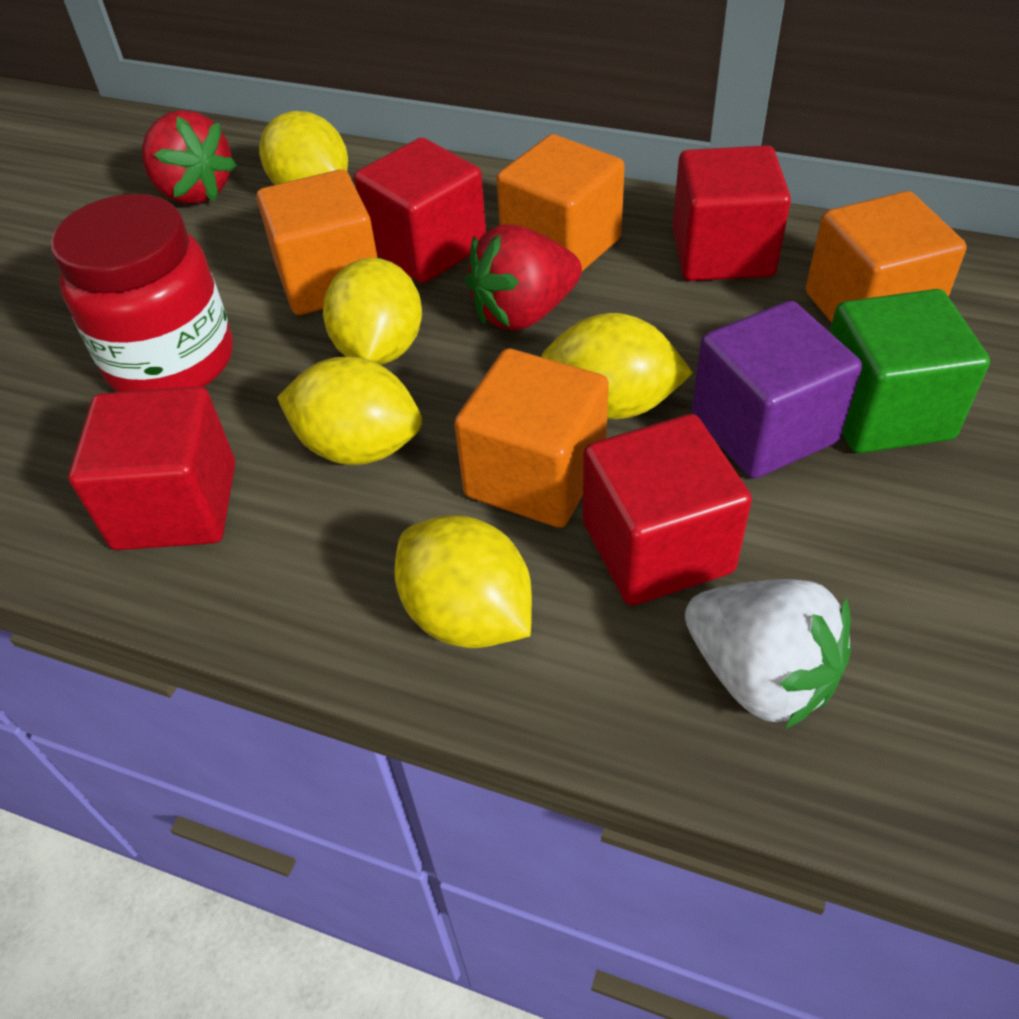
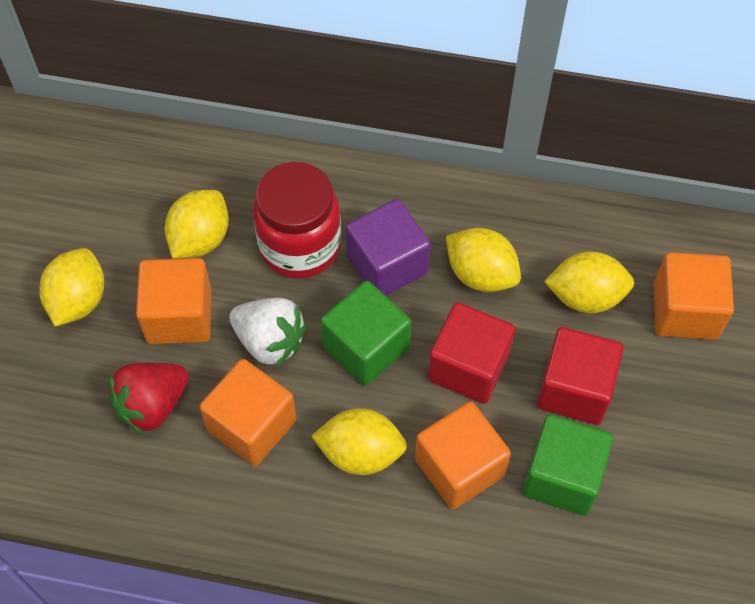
green cube: 1 -> 2
red cube: 4 -> 2
red strawberry: 2 -> 1

